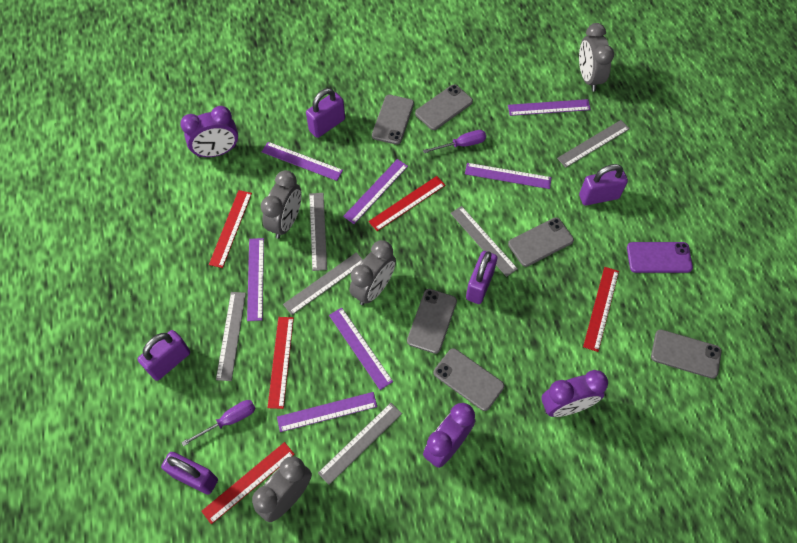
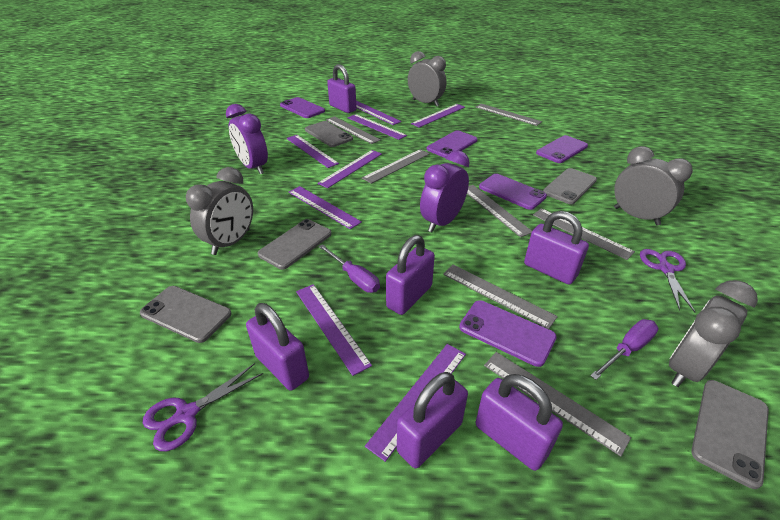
grey phone: 6 -> 5
grey ruler: 6 -> 7
purple clock: 3 -> 2
purple padlock: 5 -> 6
purple phone: 1 -> 5
purple ruler: 7 -> 8
purple scissors: 0 -> 2
red ruler: 5 -> 0

